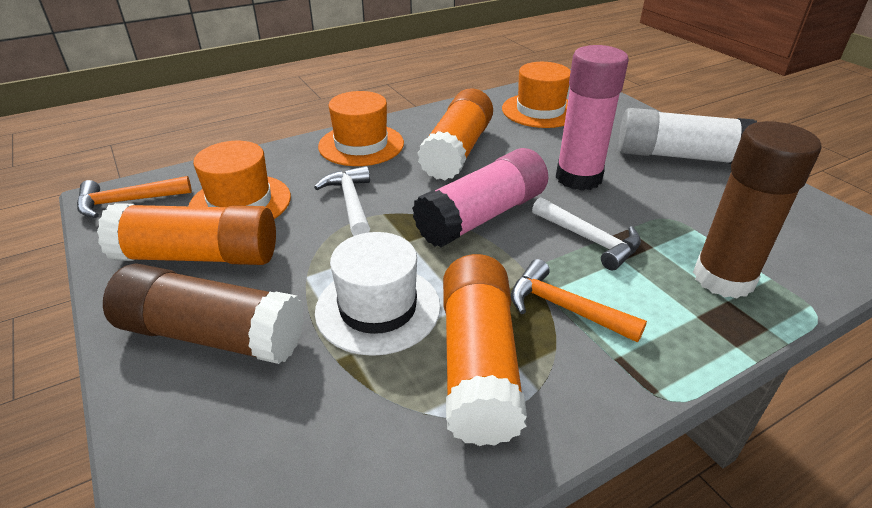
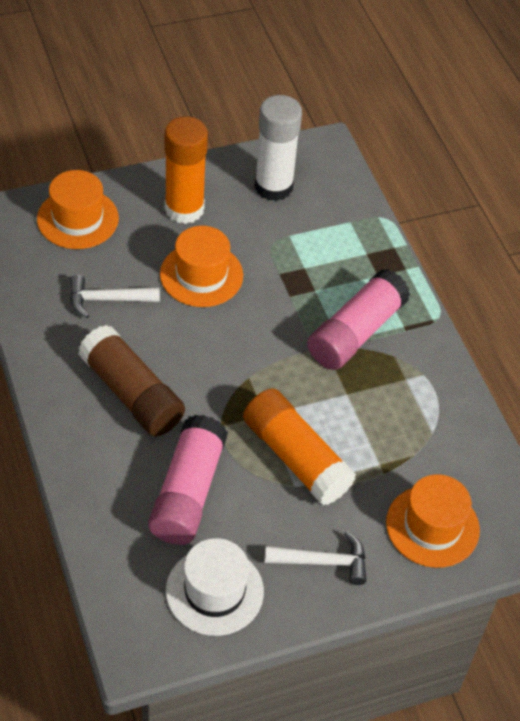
brown glue stick: 2 -> 1
orange glue stick: 3 -> 2
orange hammer: 2 -> 0

